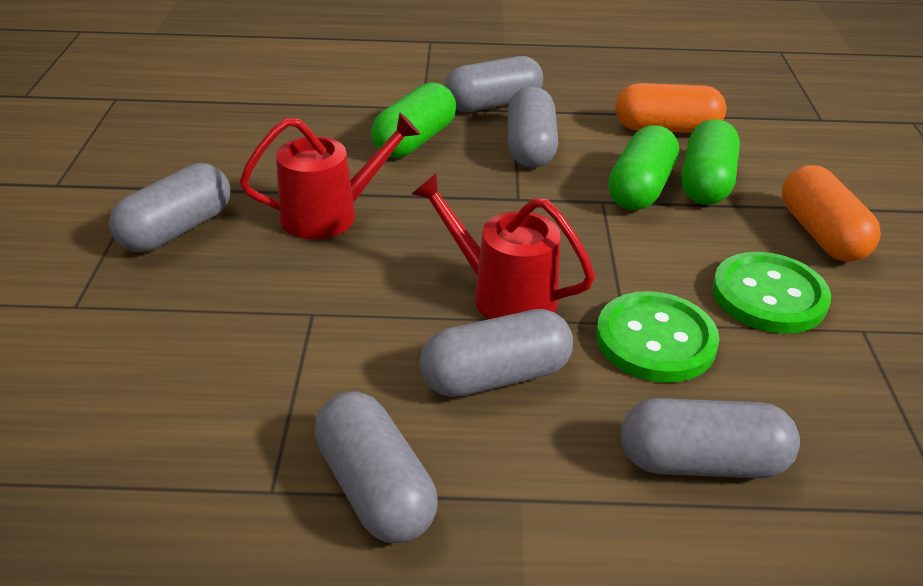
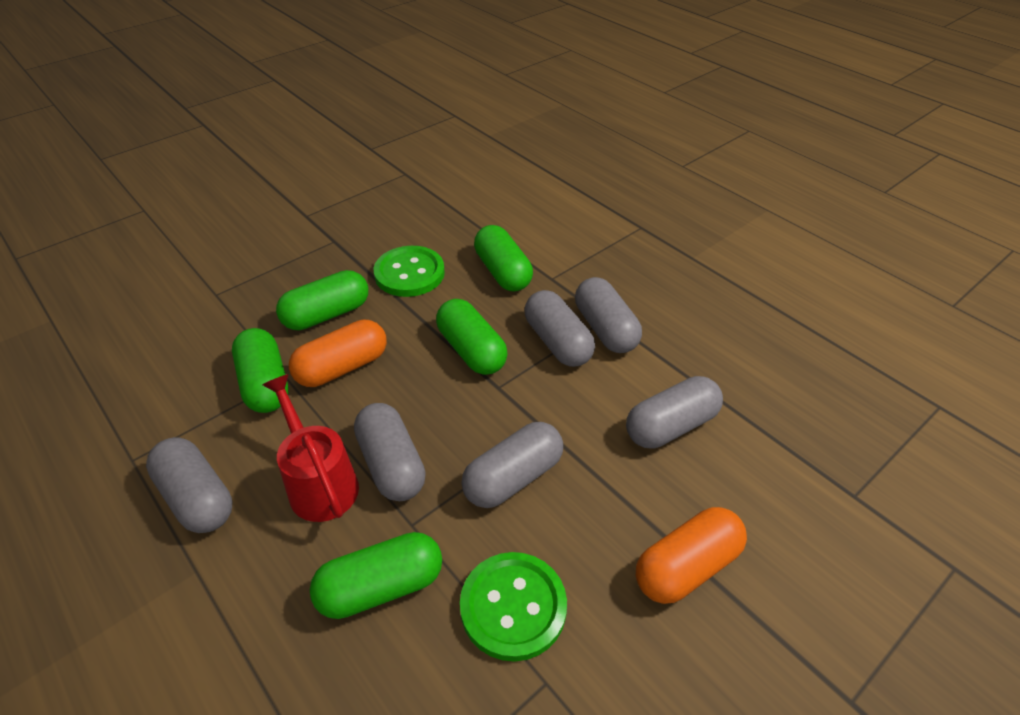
green capsule: 3 -> 5
red watering can: 2 -> 1

